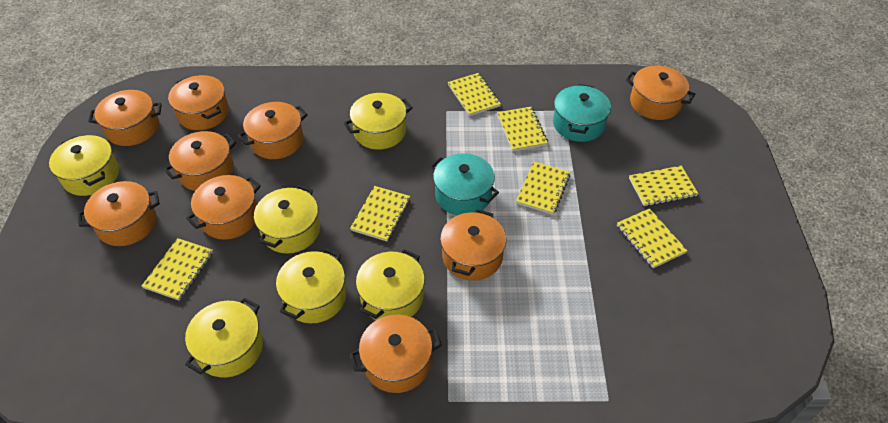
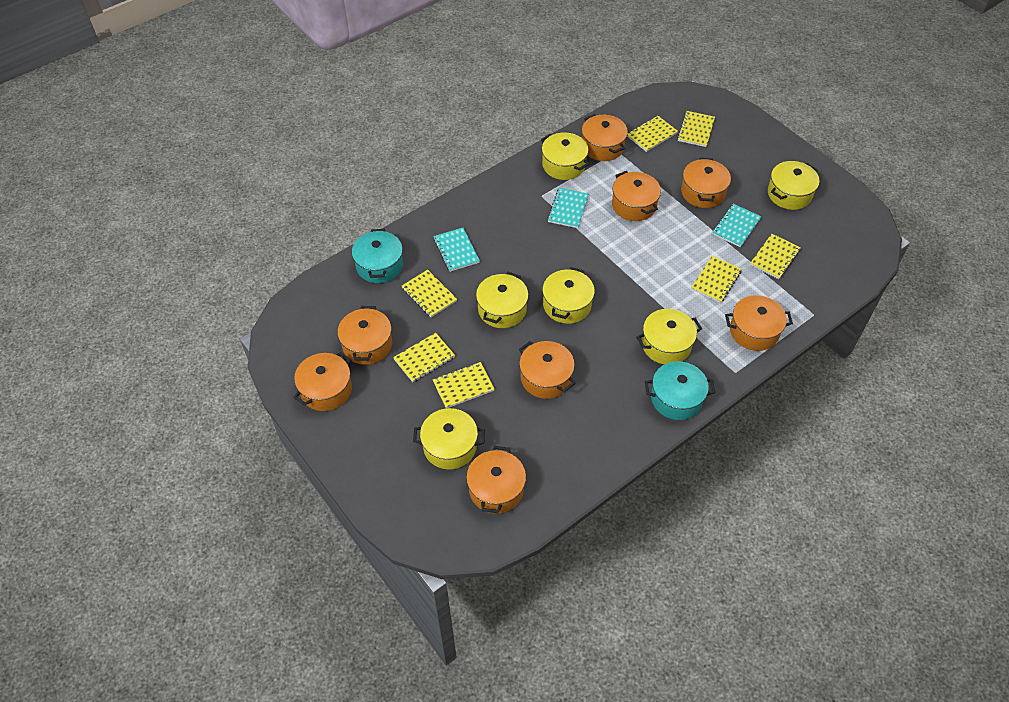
orange pot: 9 -> 8
turquoise notebook: 0 -> 3

